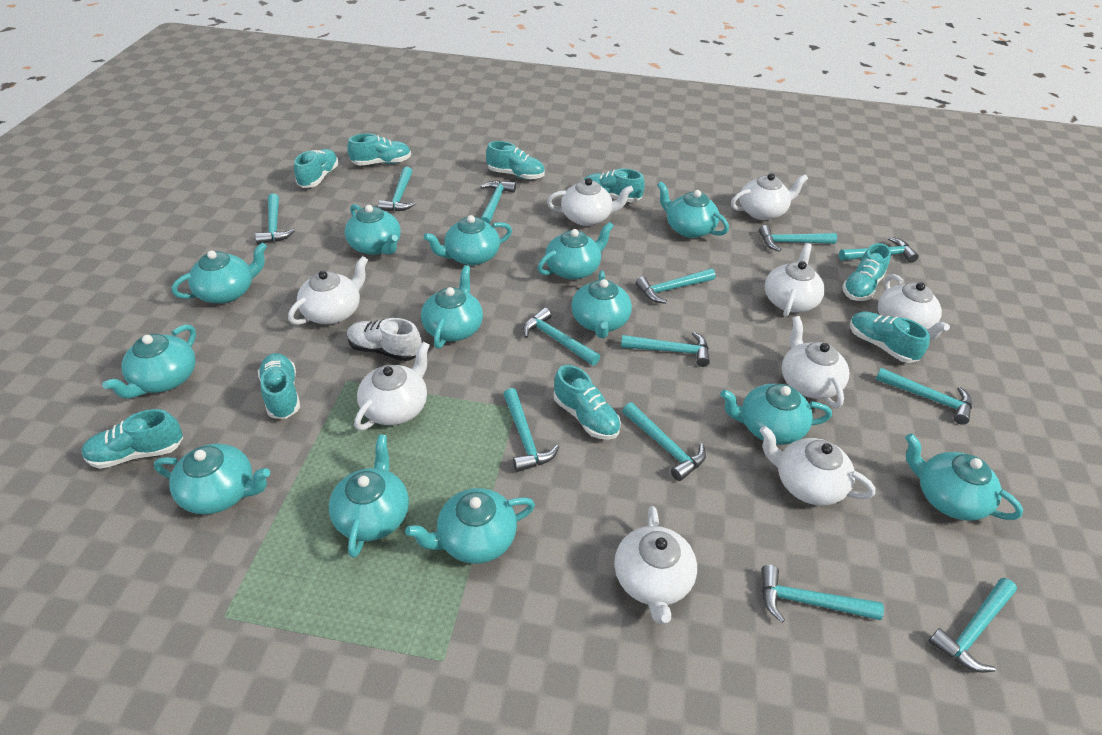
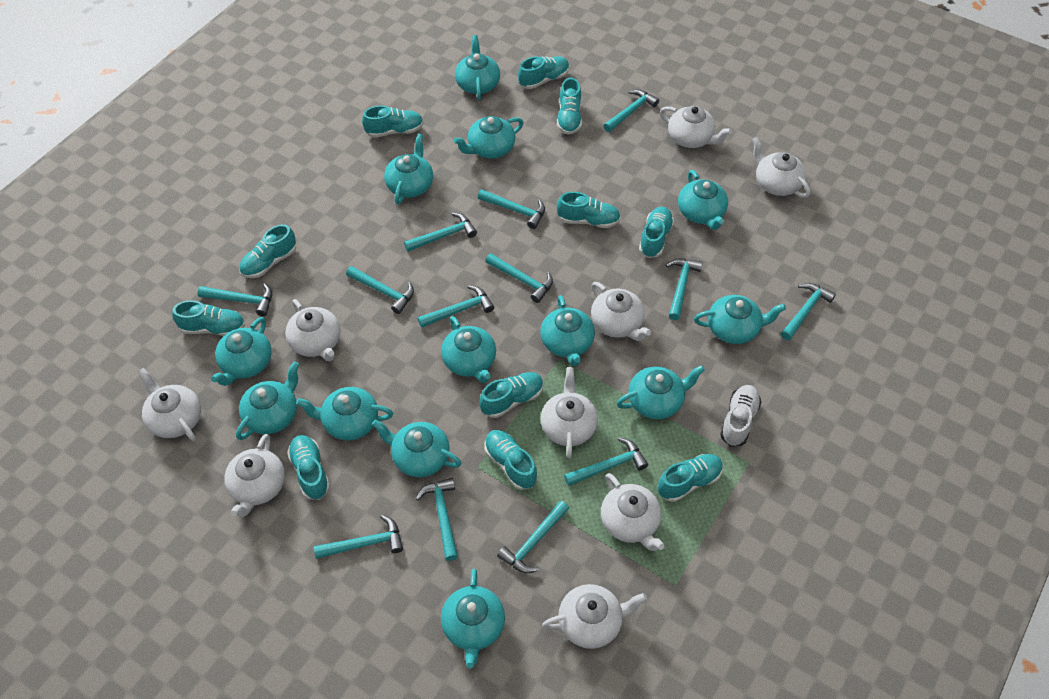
turquoise shoe: 9 -> 11

